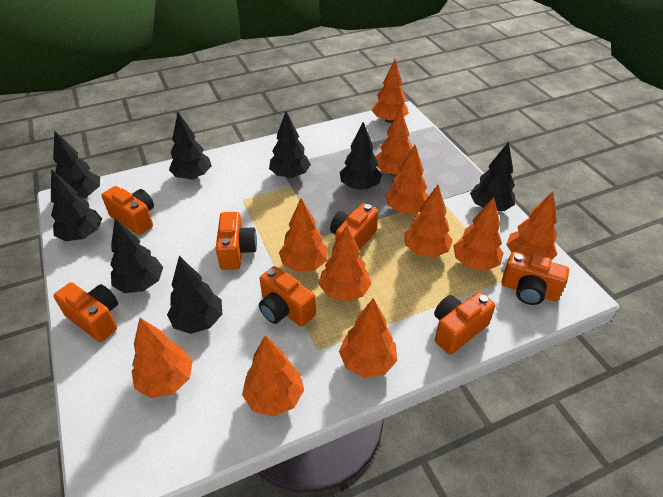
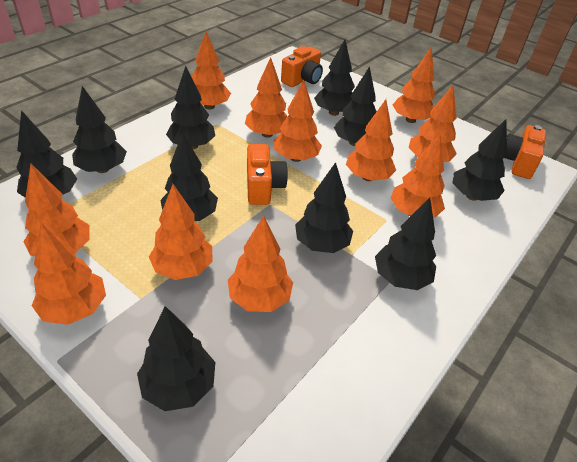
black tree: 8 -> 10
orange camera: 7 -> 3

